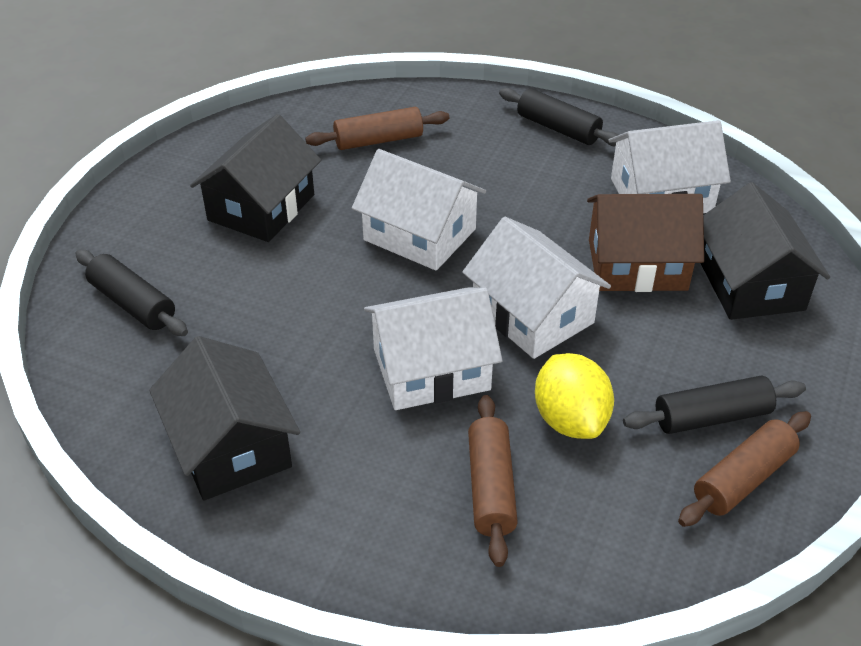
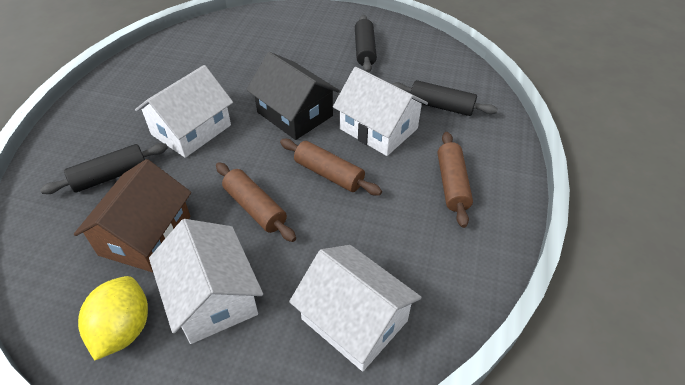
black house: 3 -> 1

